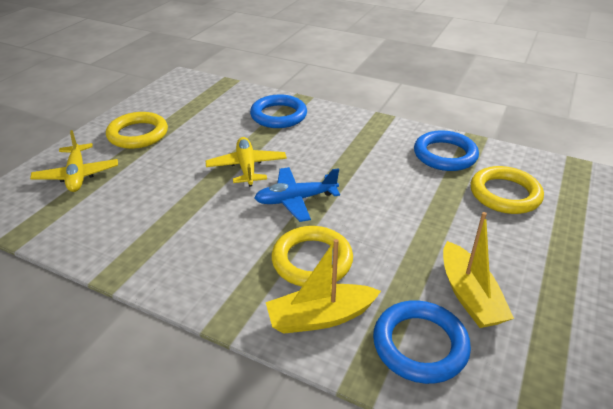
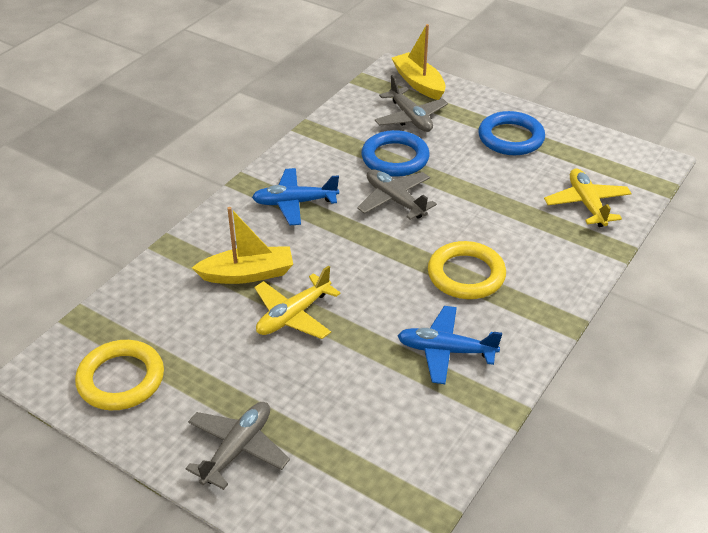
blue plane: 1 -> 2
blue ring: 3 -> 2
grey plane: 0 -> 3
yellow ring: 3 -> 2

